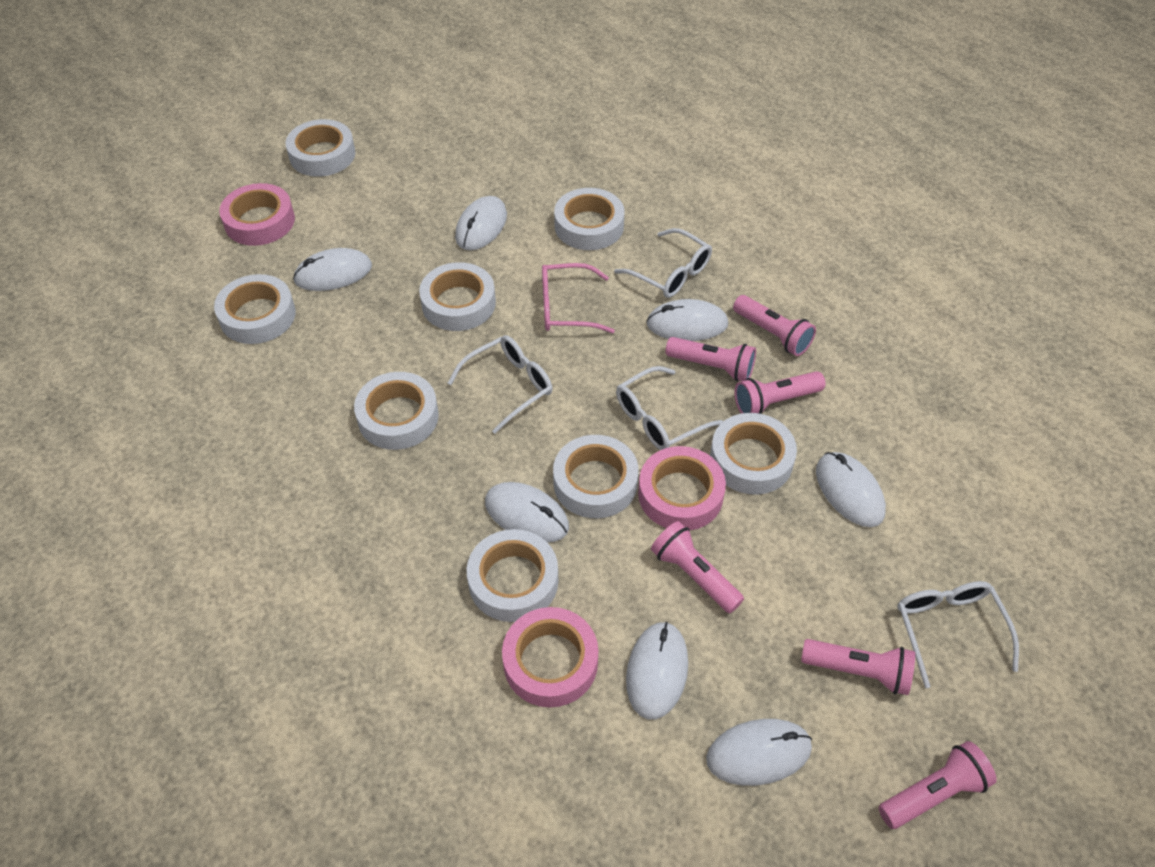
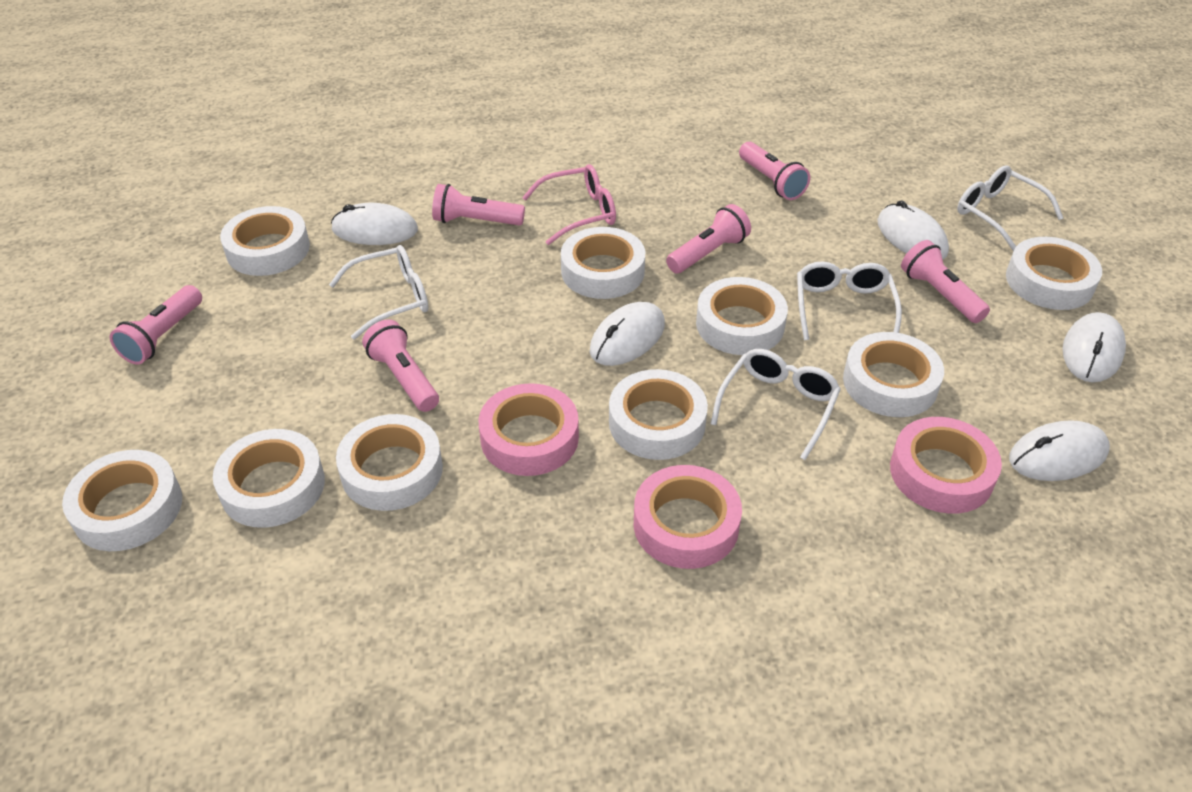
white mouse: 7 -> 5
white tape: 8 -> 9

